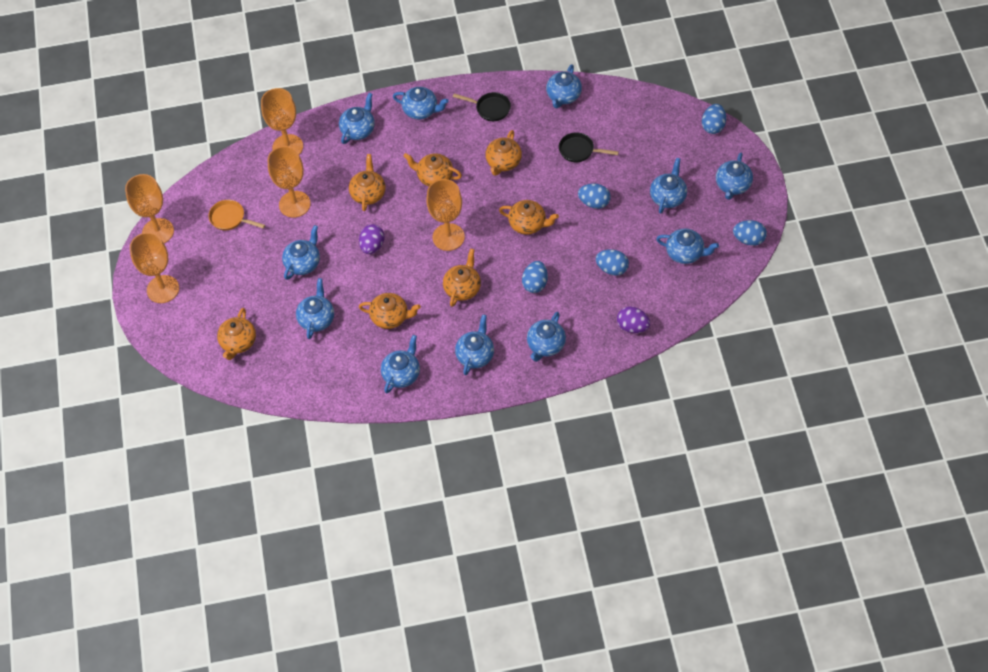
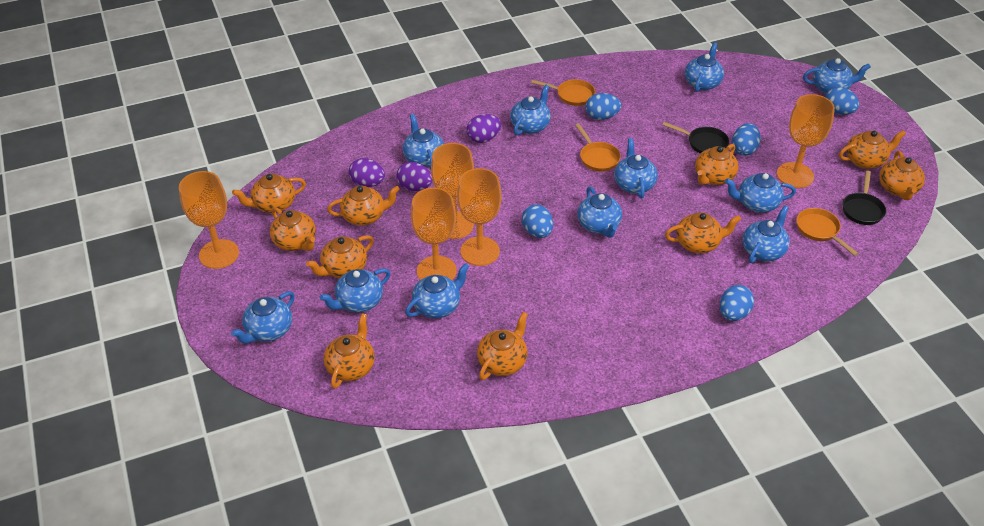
orange pan: 1 -> 3
orange teapot: 7 -> 10
purple egg: 2 -> 3

